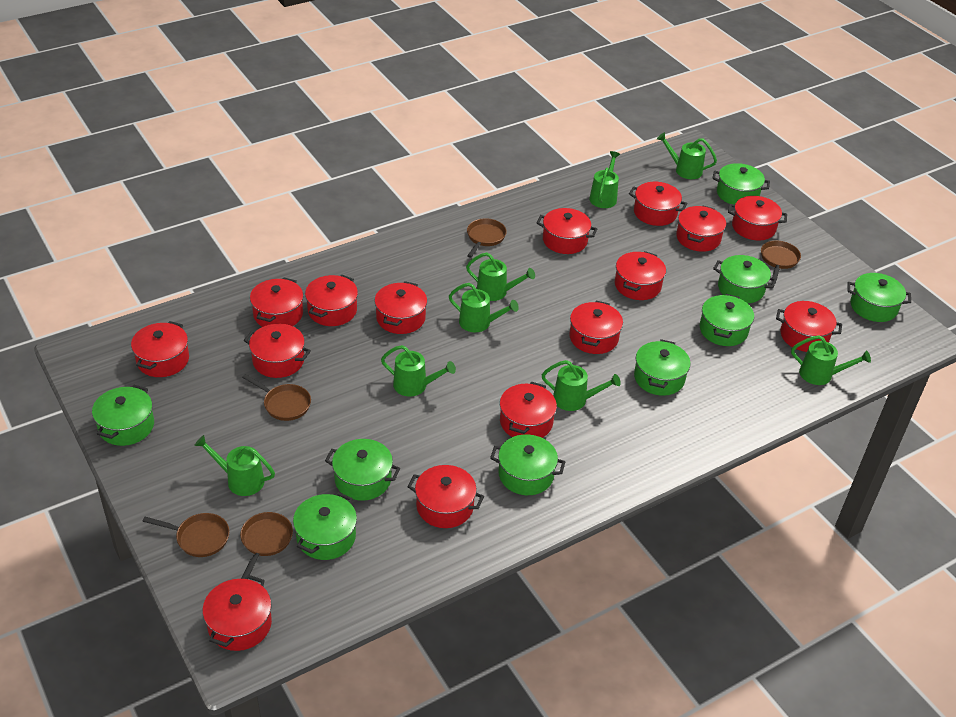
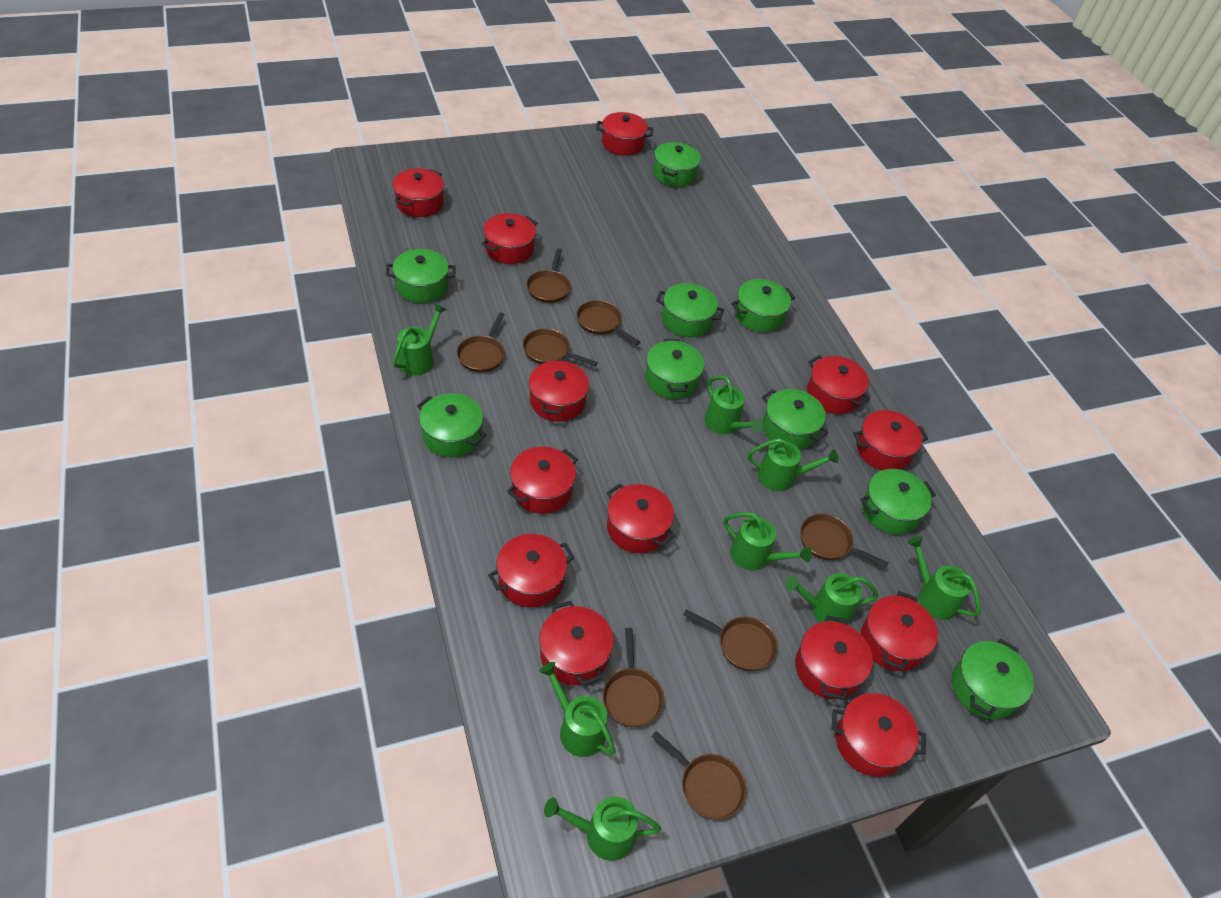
brown pan: 5 -> 8
red pot: 15 -> 13

